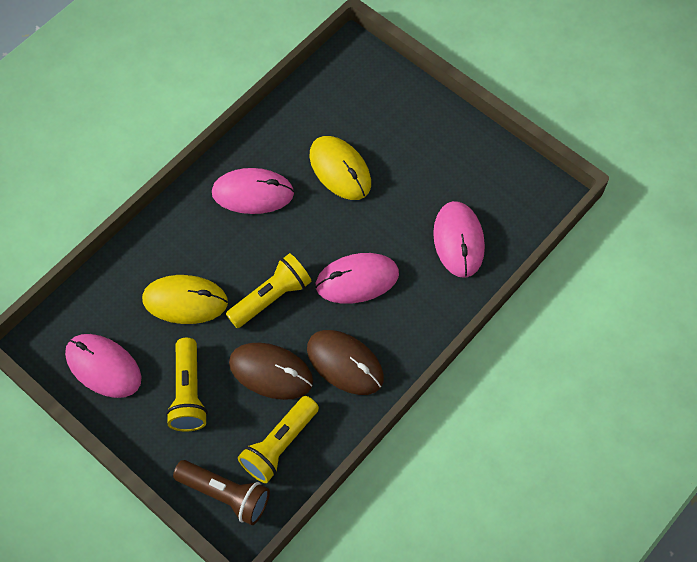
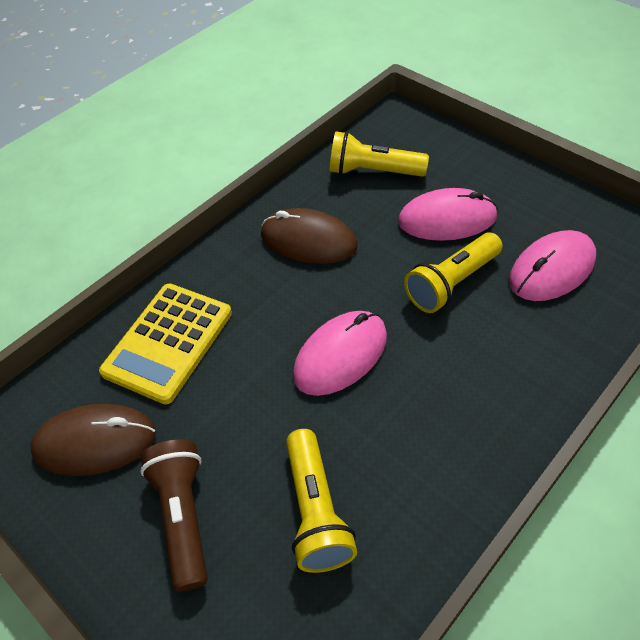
pink mouse: 4 -> 3
yellow calculator: 0 -> 1
yellow mouse: 2 -> 0

